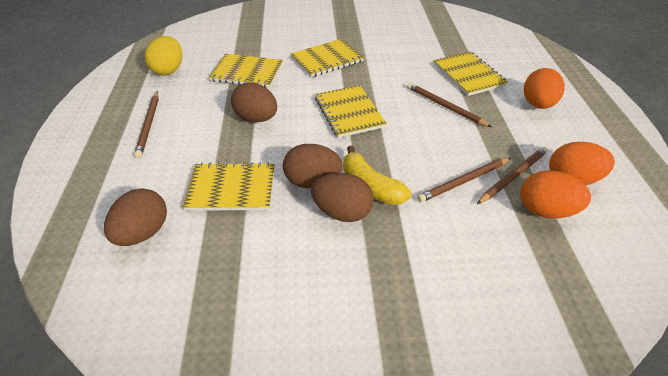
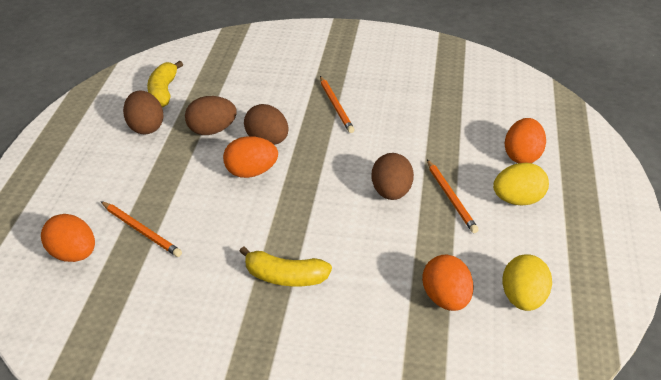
brown pencil: 4 -> 0
orange egg: 3 -> 4
orange pencil: 0 -> 3
yellow banana: 1 -> 2
yellow egg: 1 -> 2
yellow notebook: 5 -> 0

